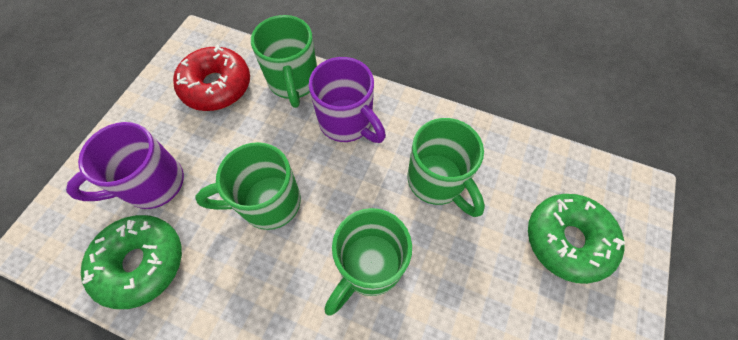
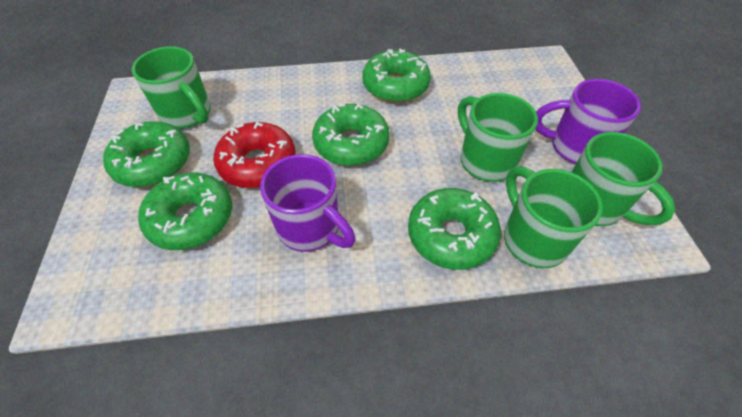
green donut: 2 -> 5

